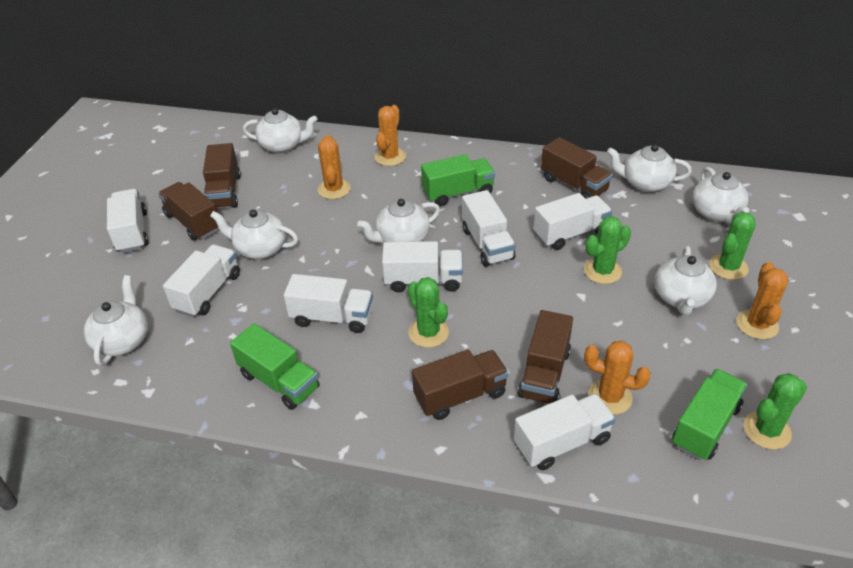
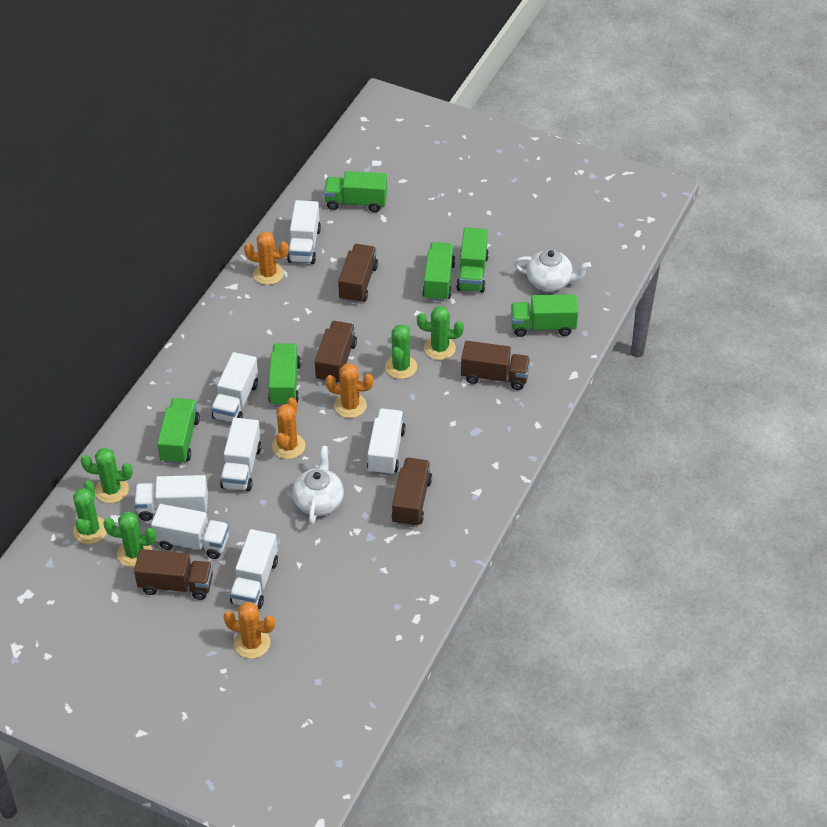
green cactus: 4 -> 5
green truck: 3 -> 6
white teapot: 7 -> 2

